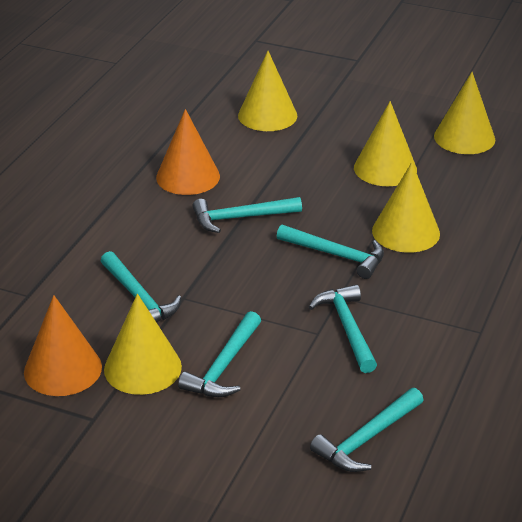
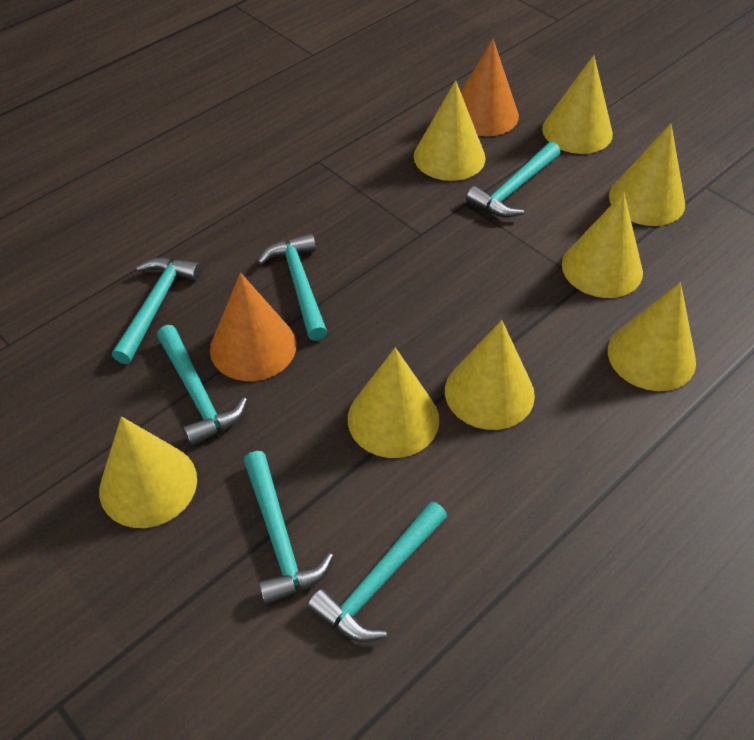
yellow cone: 5 -> 8

